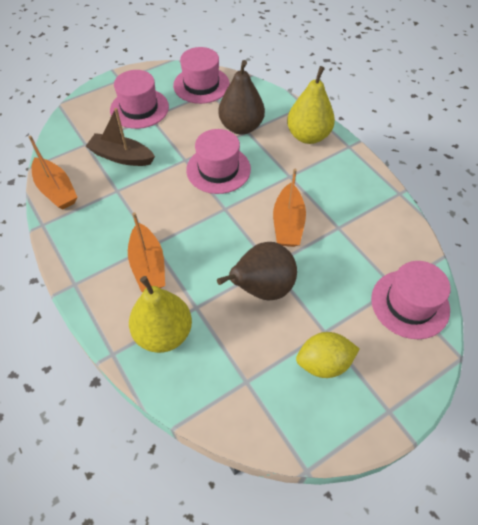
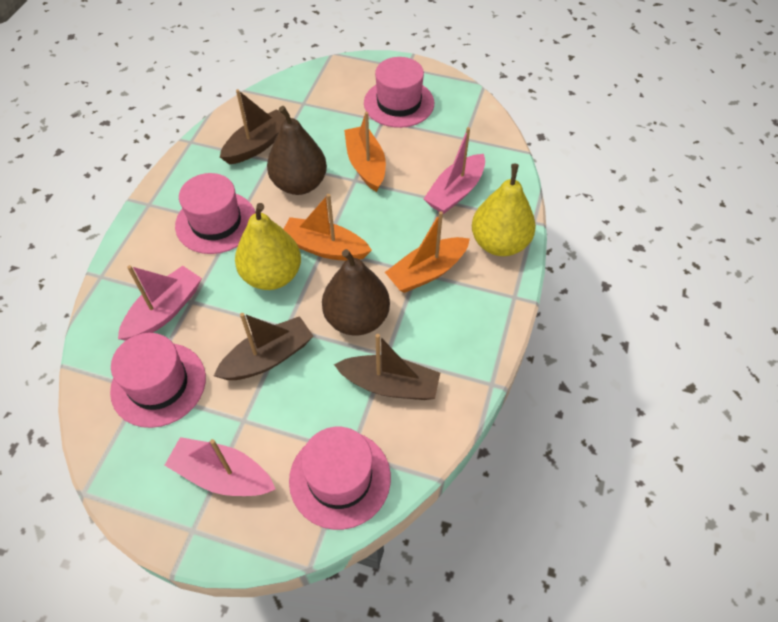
brown boat: 1 -> 3
pink boat: 0 -> 3
yellow lemon: 1 -> 0

